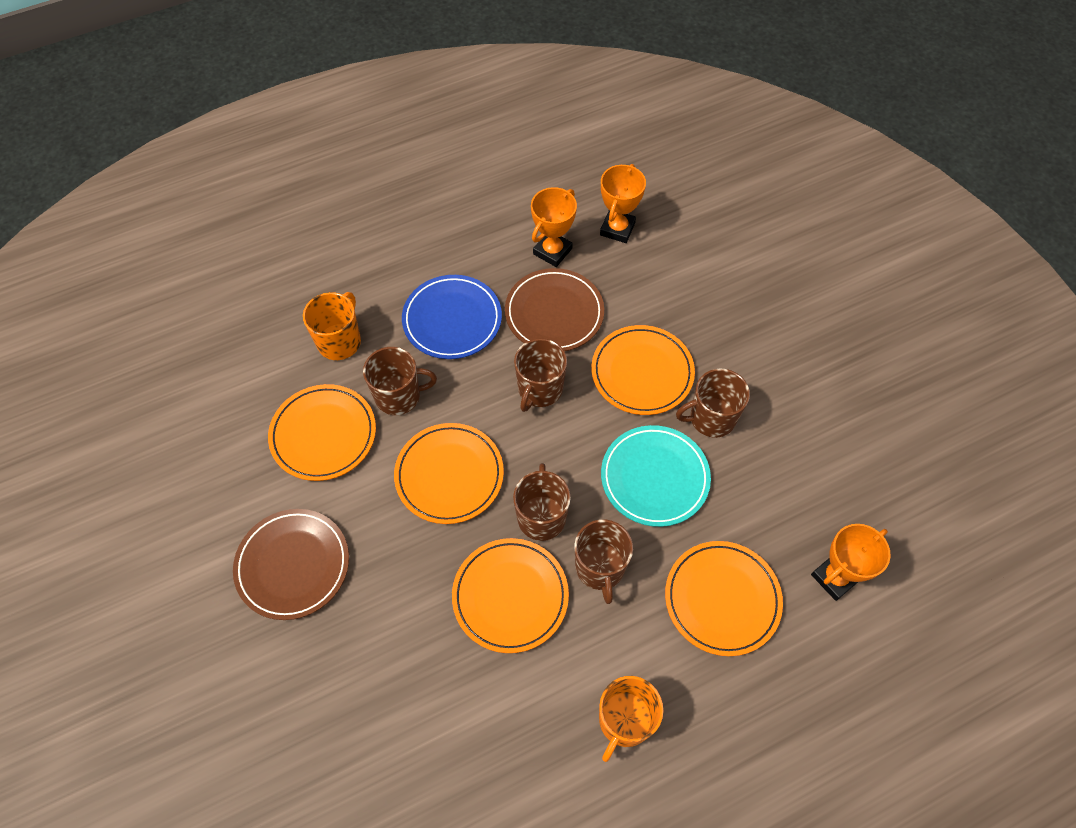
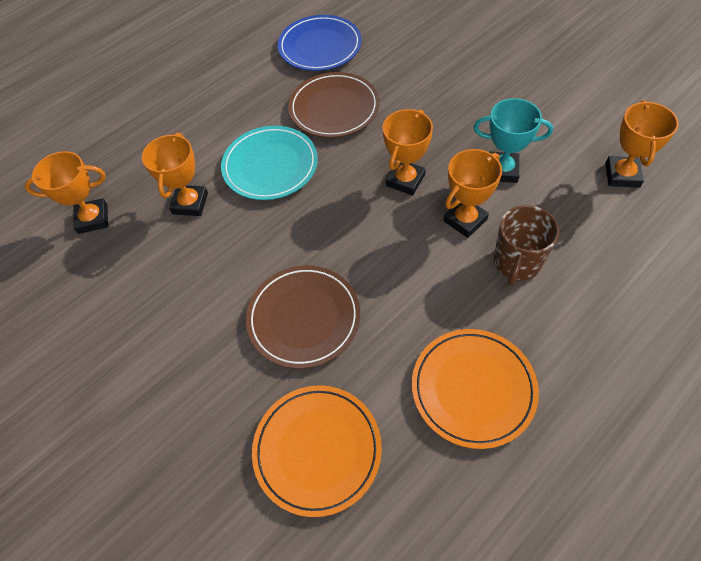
brown mug: 5 -> 1
orange mug: 2 -> 0
orange plate: 5 -> 2
orange trophy: 3 -> 5
turquoise trophy: 0 -> 1

